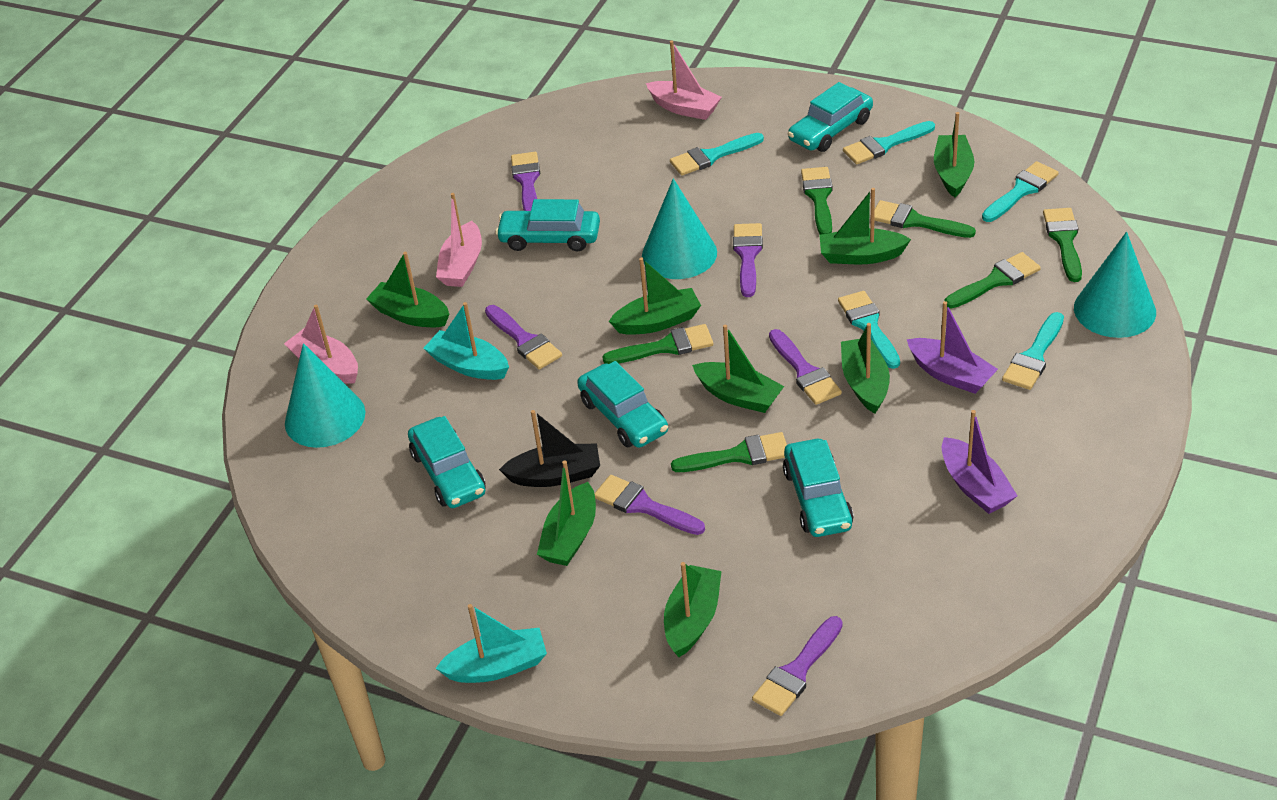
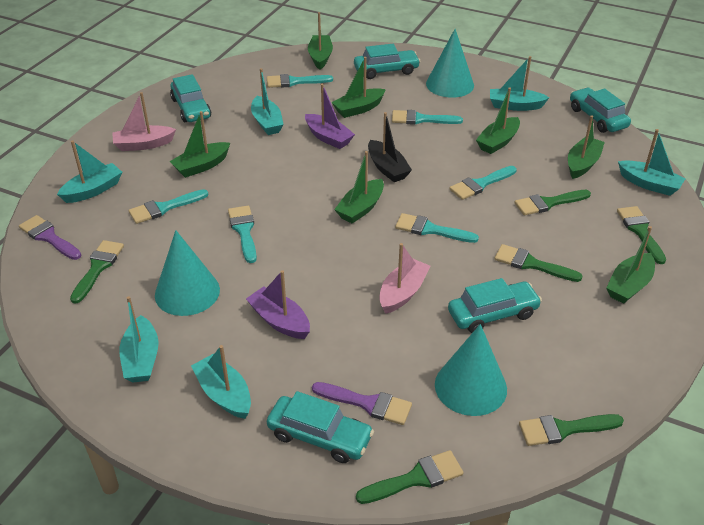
green boat: 8 -> 7
pink boat: 3 -> 2
purple brush: 6 -> 2
turquoise boat: 2 -> 6
turquoise brush: 5 -> 6

